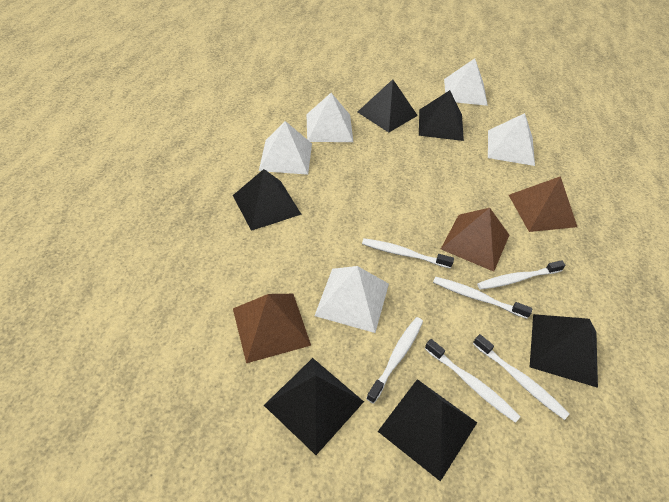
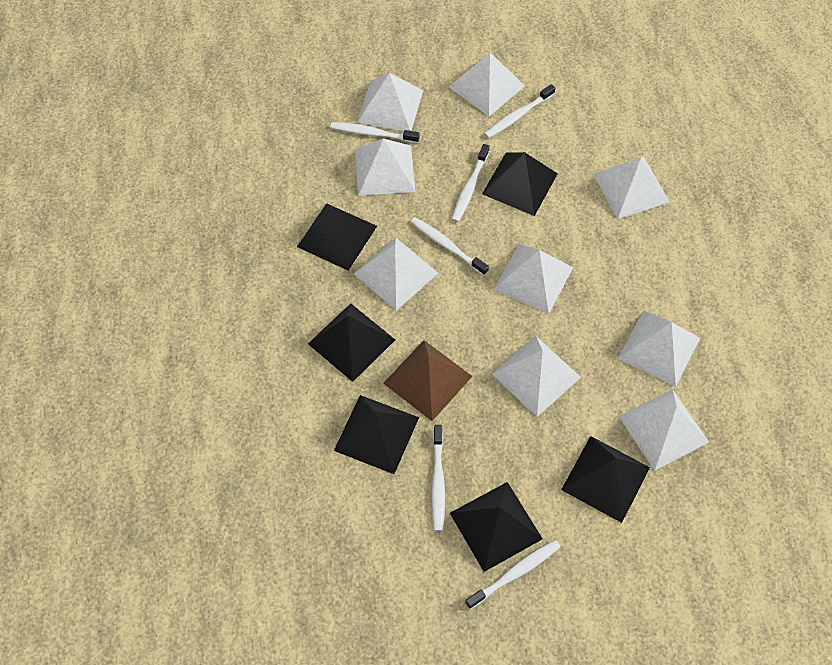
brown pyramid: 3 -> 1
white pyramid: 5 -> 9

